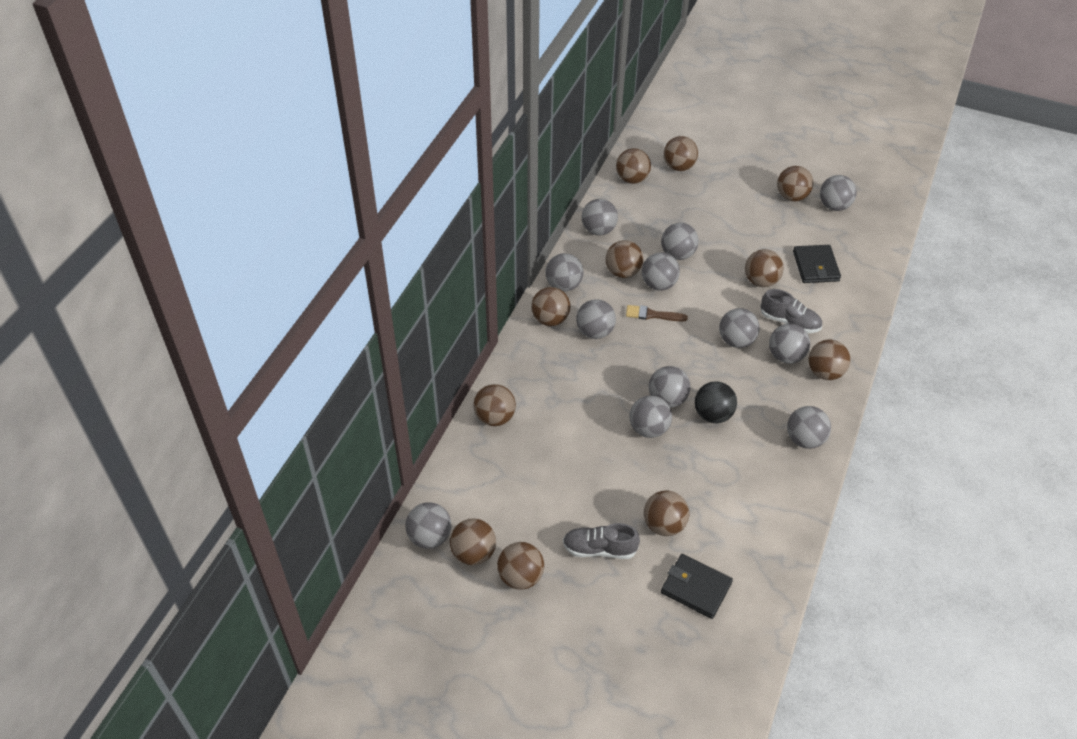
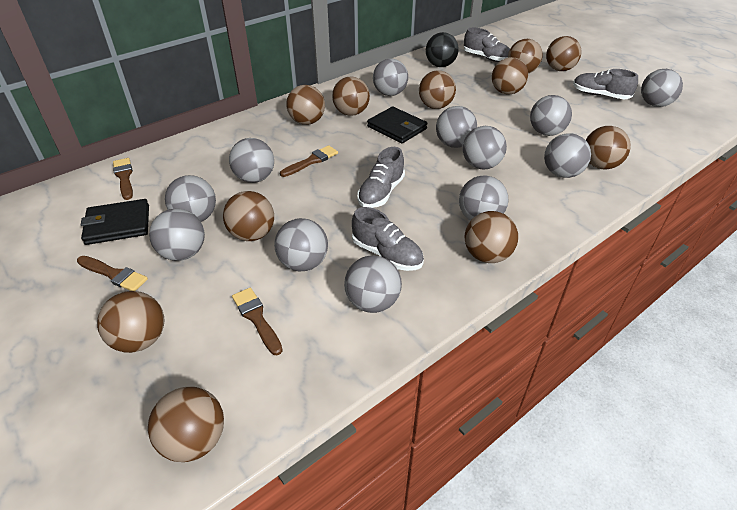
brown brush: 1 -> 4
grey shoe: 2 -> 4

